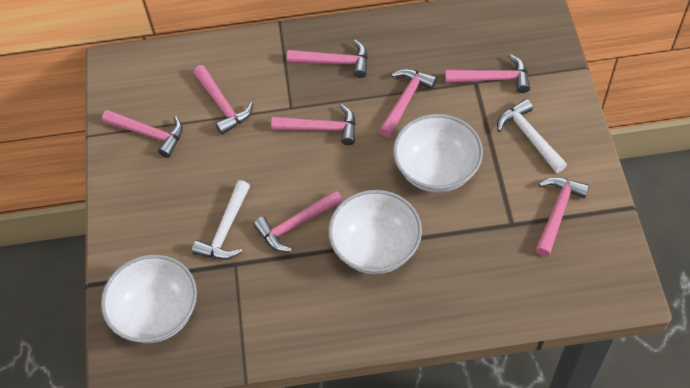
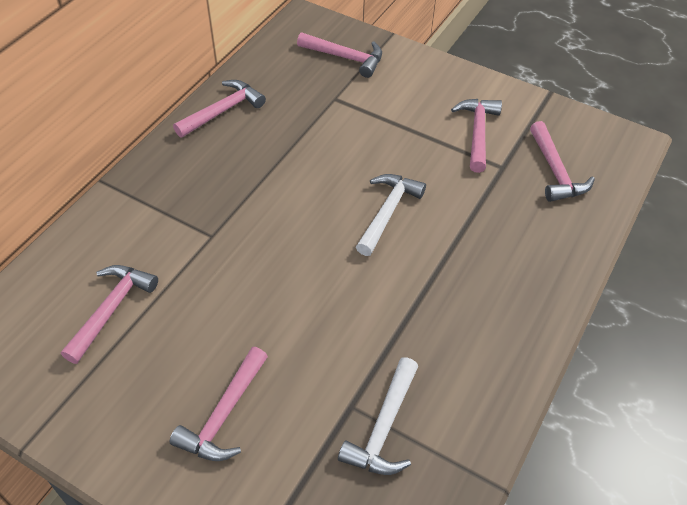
pink hammer: 8 -> 6
white bowl: 3 -> 0

